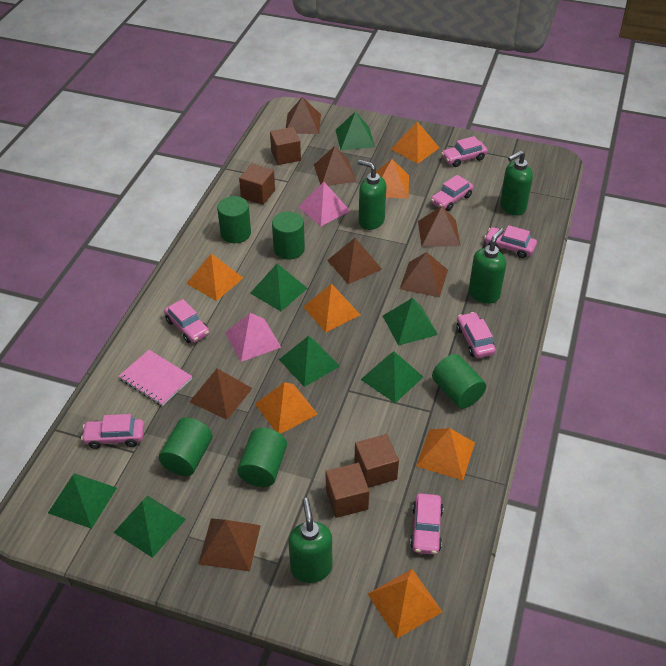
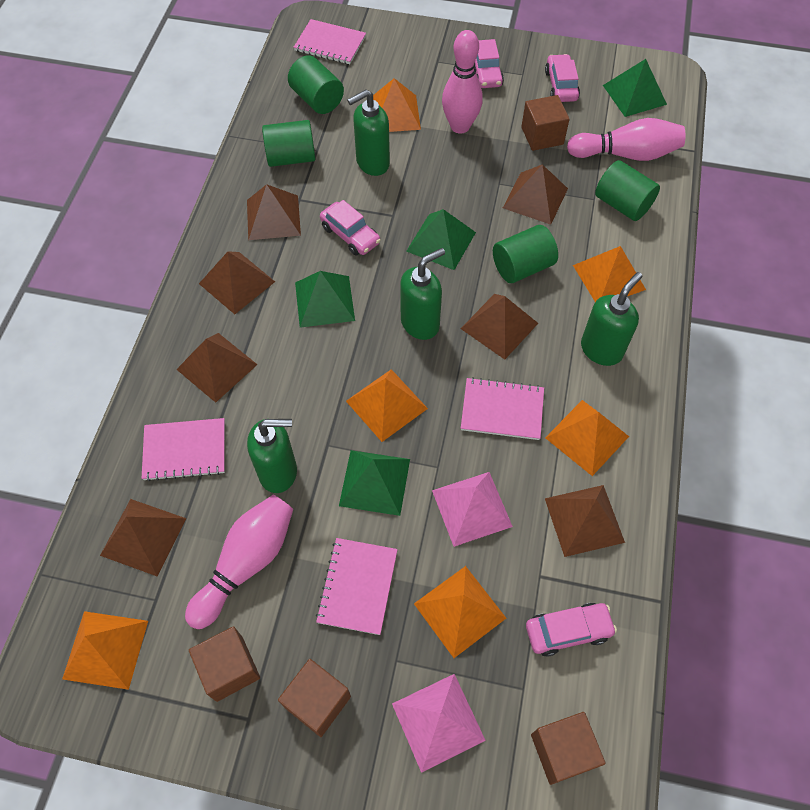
green cylinder: 5 -> 4
green pyramid: 7 -> 4
orange pyramid: 7 -> 6
pink bowling pin: 0 -> 3
pink car: 7 -> 4
pink notebook: 1 -> 4

